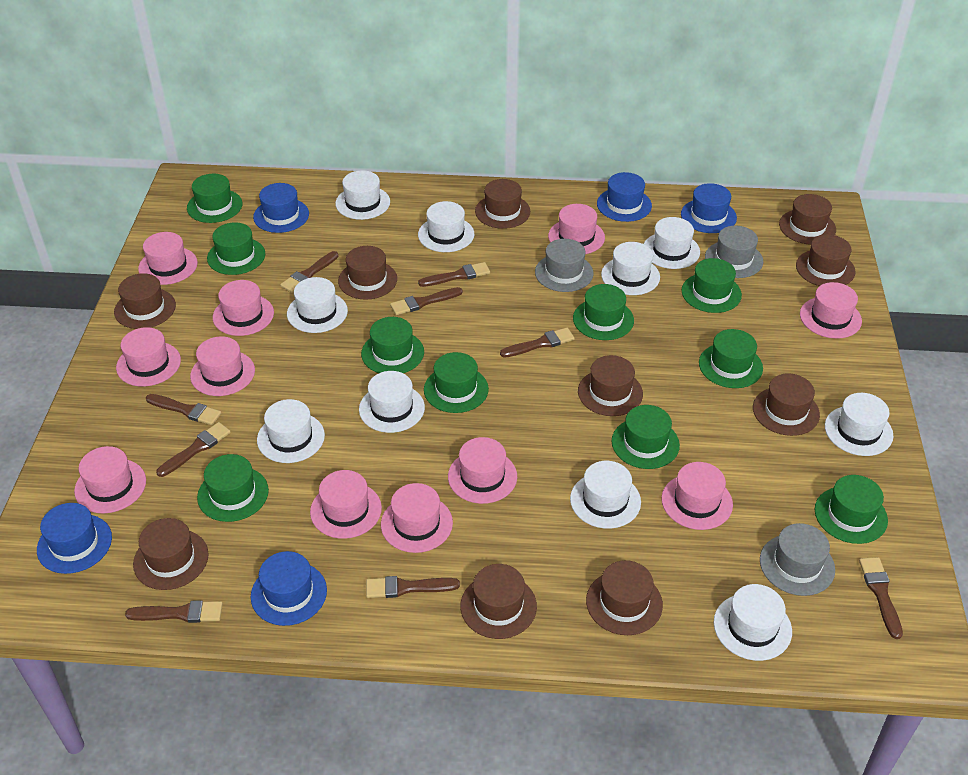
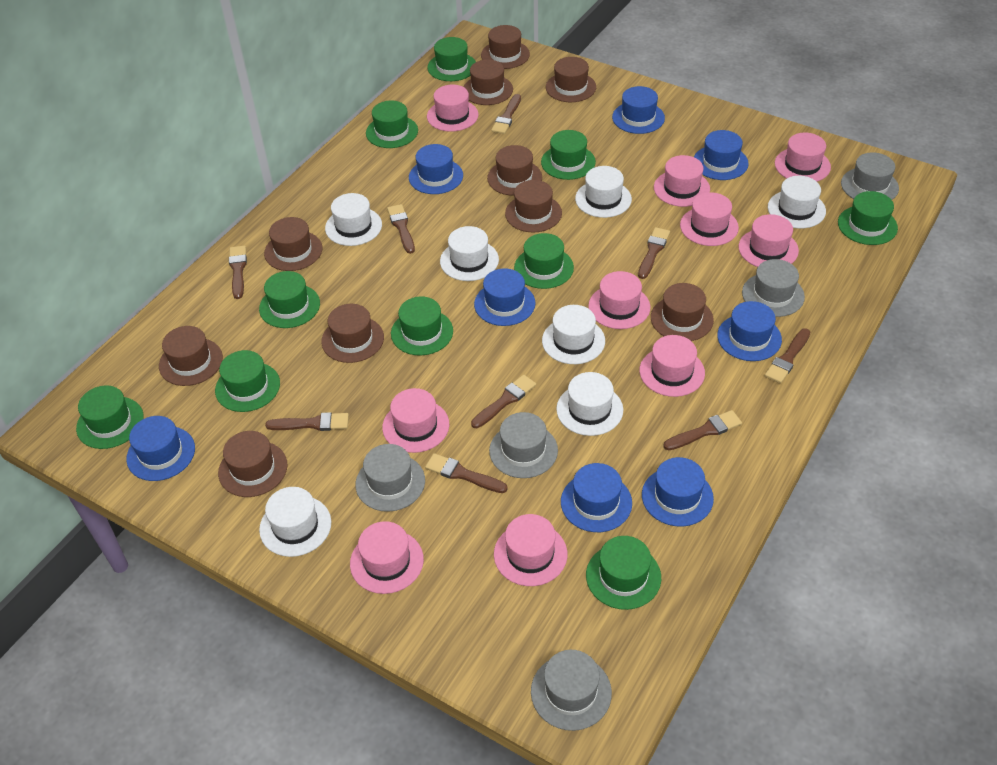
blue hat: 5 -> 8
grey hat: 3 -> 5
pink hat: 11 -> 10
white hat: 10 -> 7

